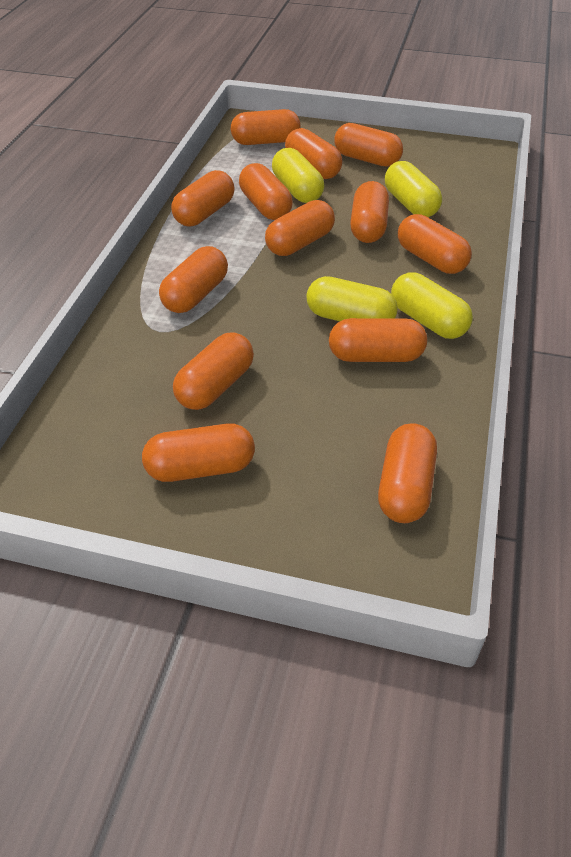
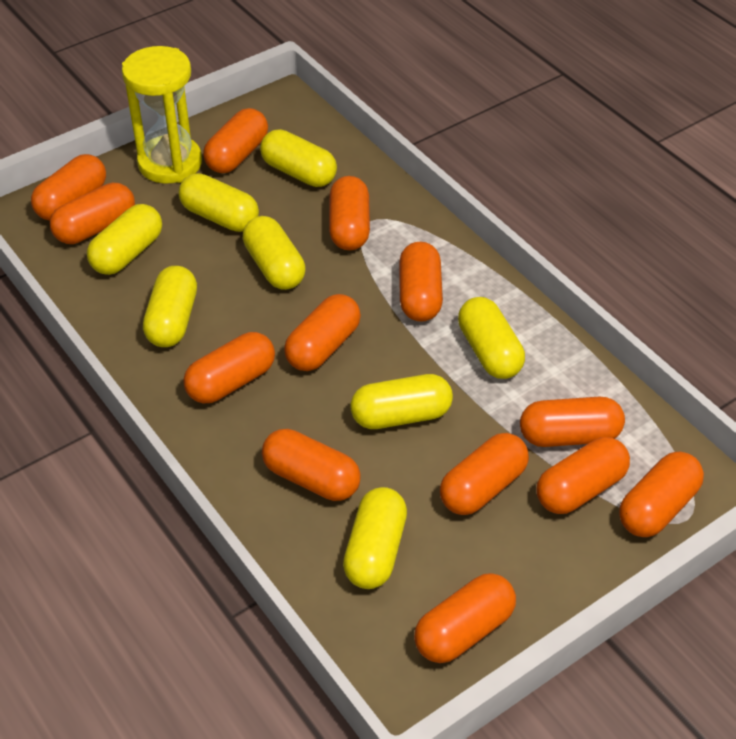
yellow capsule: 4 -> 8
yellow hourglass: 0 -> 1

